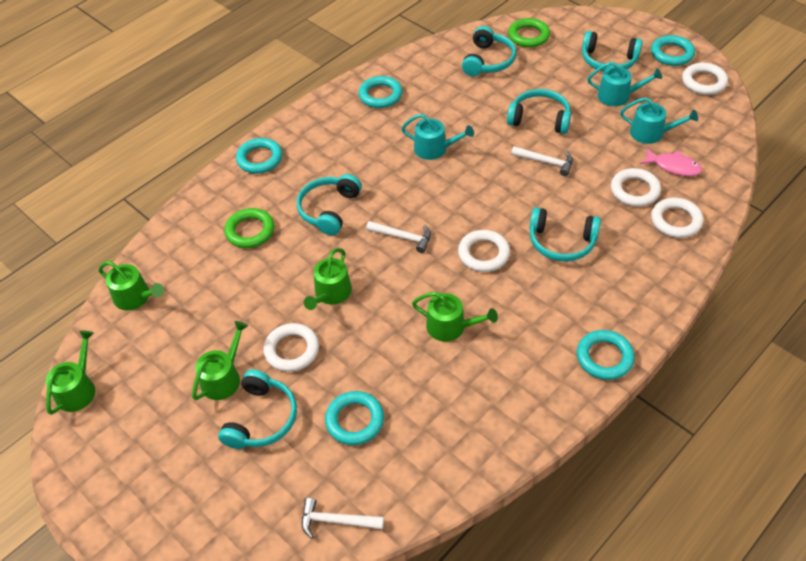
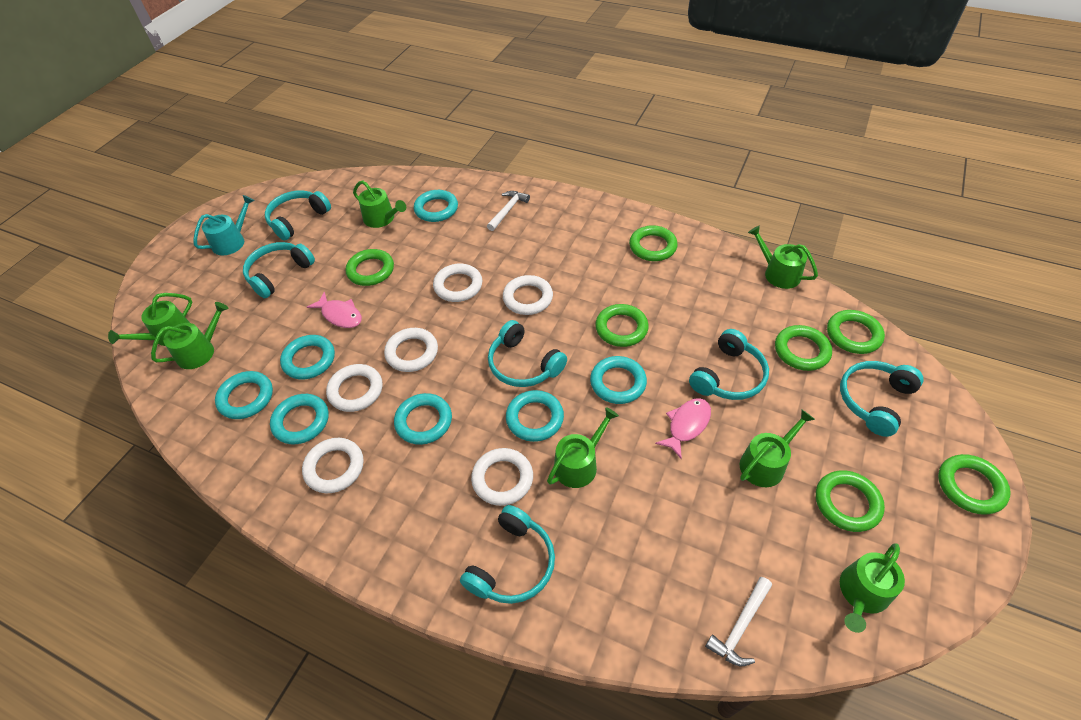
green ring: 2 -> 7
green watering can: 5 -> 7
pink fish: 1 -> 2
turquoise ring: 5 -> 7
turquoise watering can: 3 -> 1
white hammer: 3 -> 2
white ring: 5 -> 6

